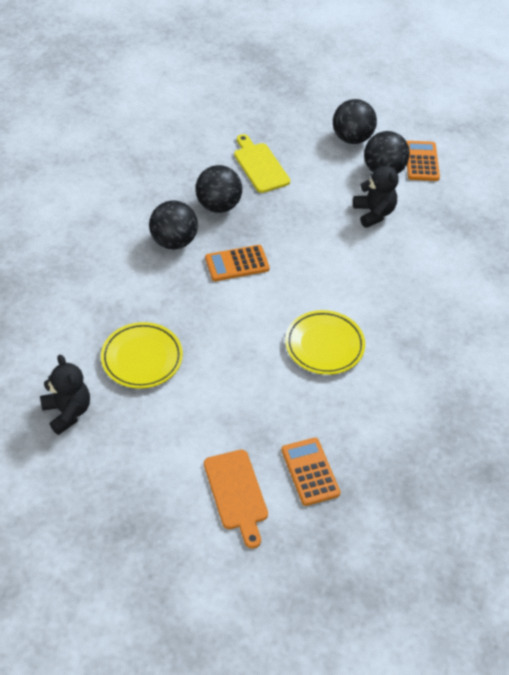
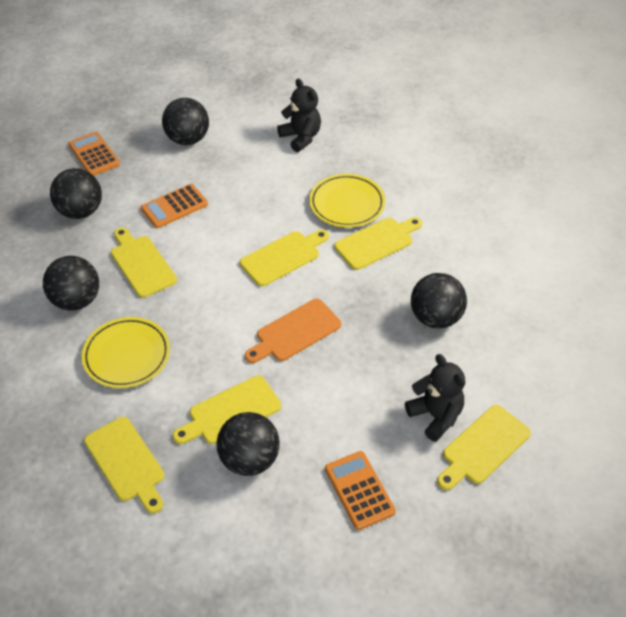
black ball: 4 -> 5
yellow cutting board: 1 -> 6

